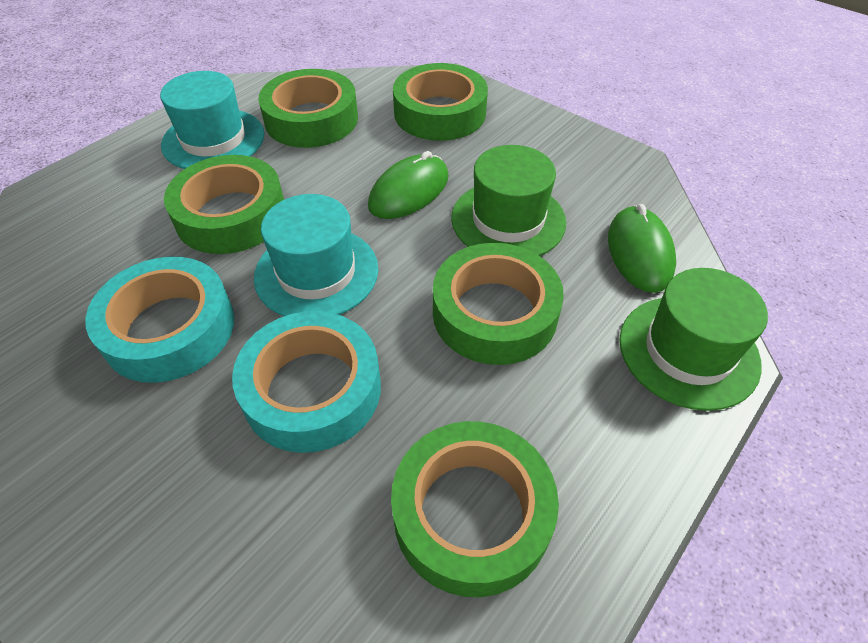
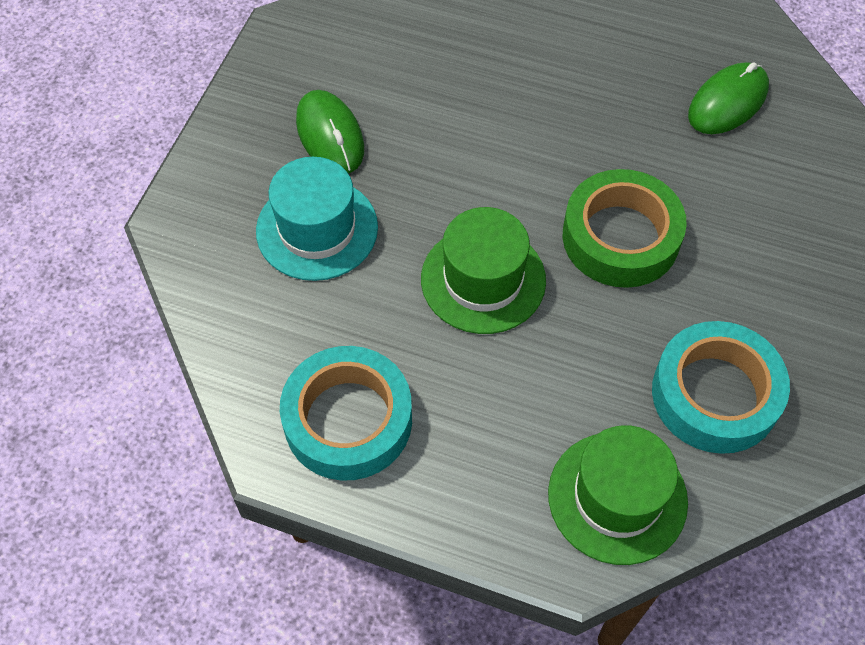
green tape: 5 -> 1
turquoise hat: 2 -> 1

